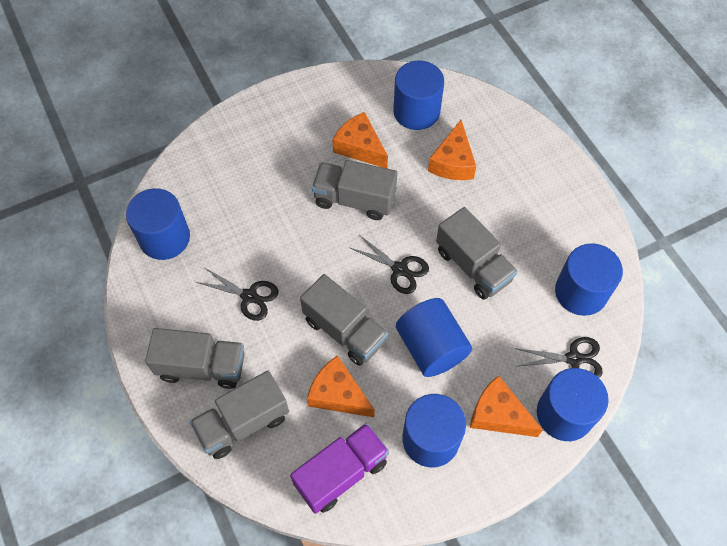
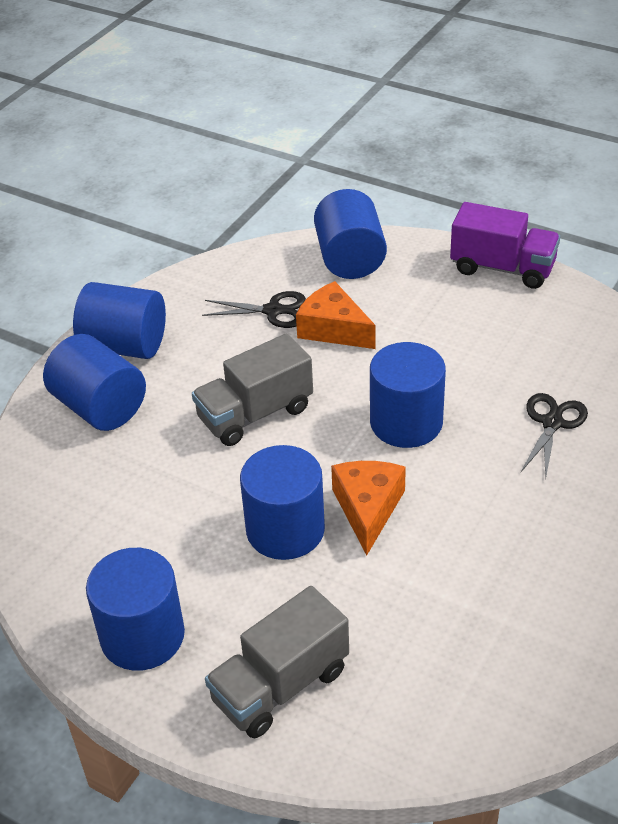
black scissors: 3 -> 2
grey truck: 5 -> 2
orange cheese: 4 -> 2

